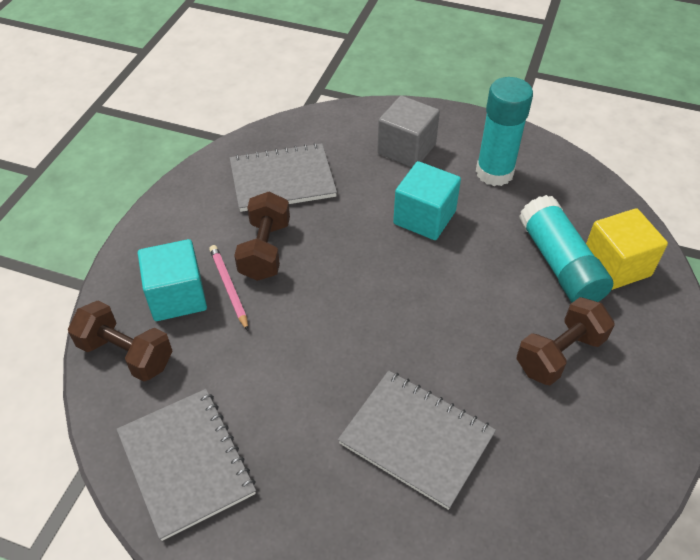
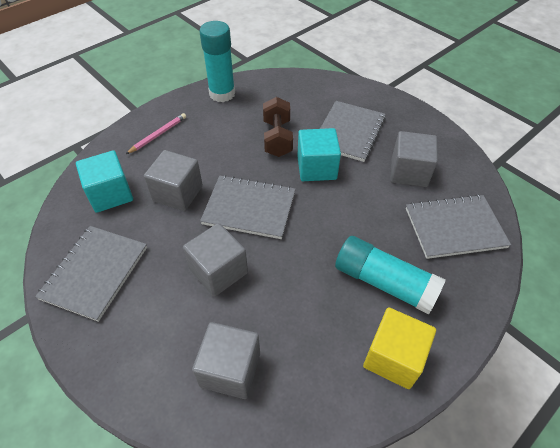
brown dumbbell: 3 -> 1
grey cube: 1 -> 4
grey notebook: 3 -> 4

